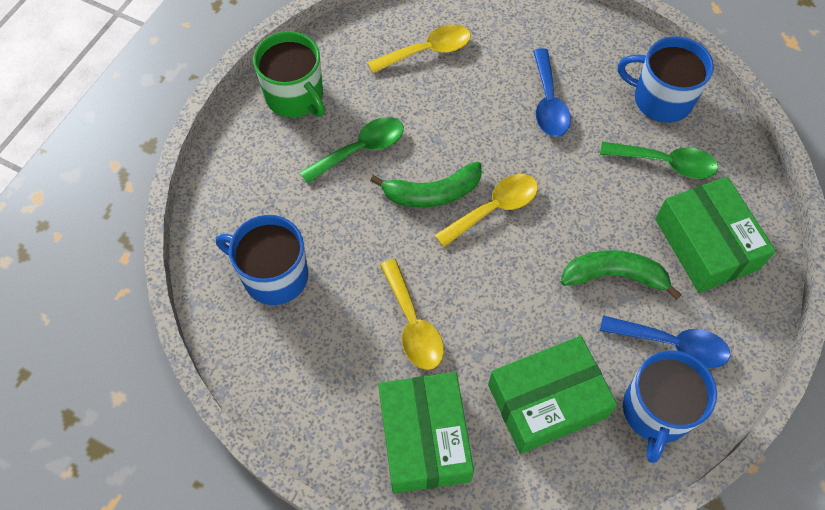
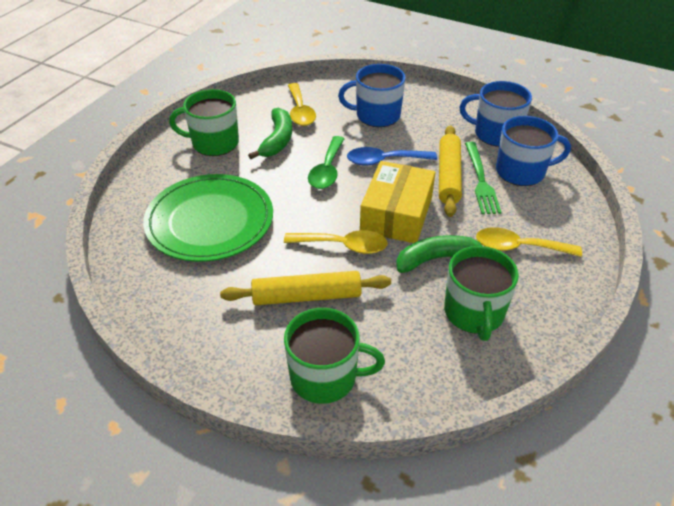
blue spoon: 2 -> 1
green box: 3 -> 0
green fork: 0 -> 1
green mug: 1 -> 3
green plate: 0 -> 1
green spoon: 2 -> 1
yellow box: 0 -> 1
yellow rolling pin: 0 -> 2

